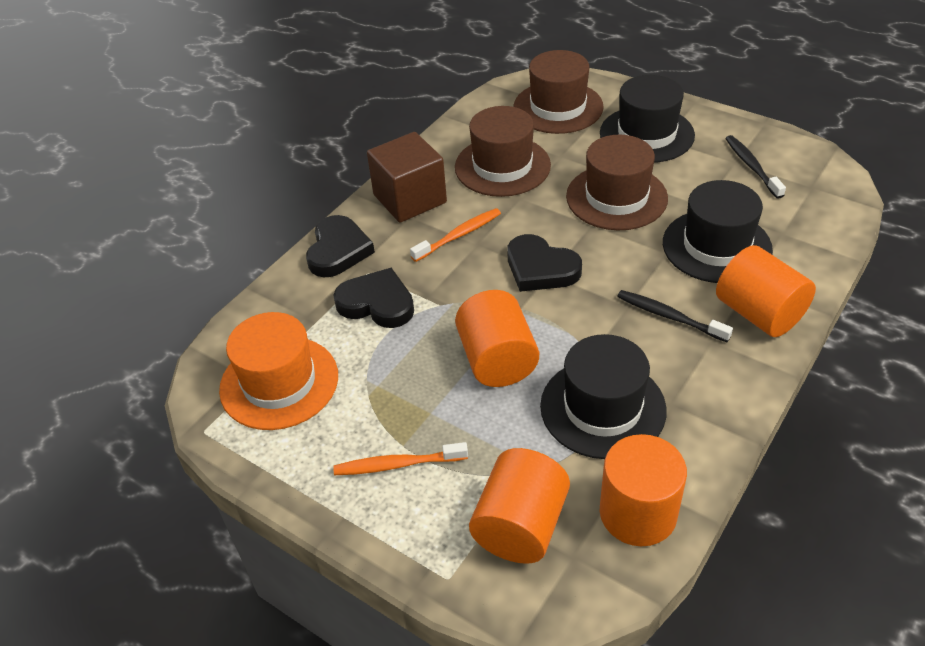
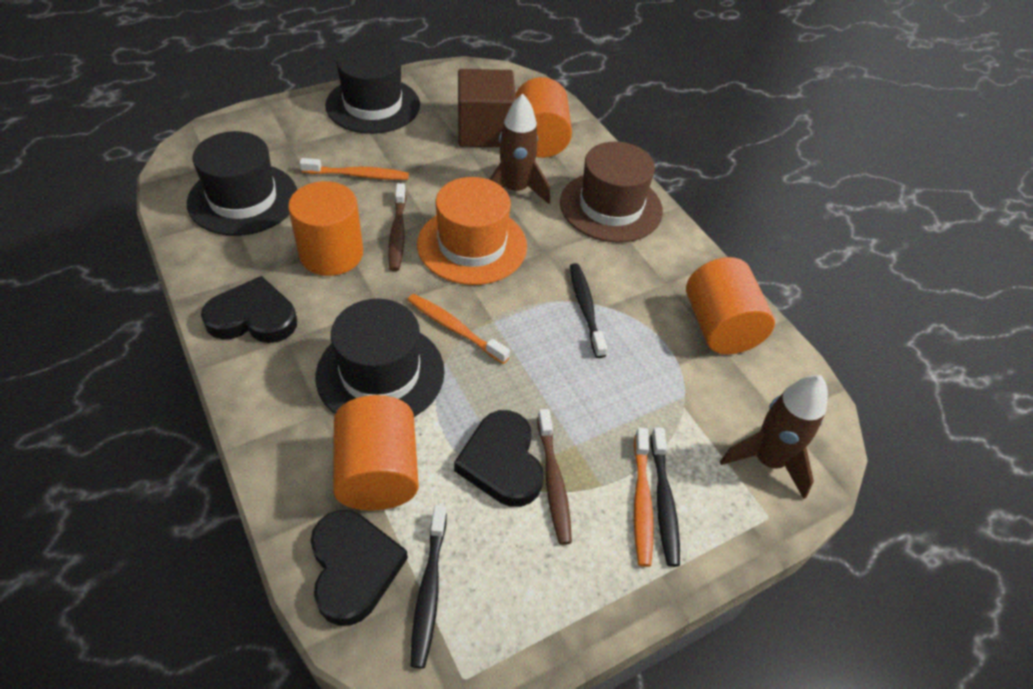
black toothbrush: 2 -> 3
brown hat: 3 -> 1
brown rocket: 0 -> 2
brown toothbrush: 0 -> 2
orange toothbrush: 2 -> 3

